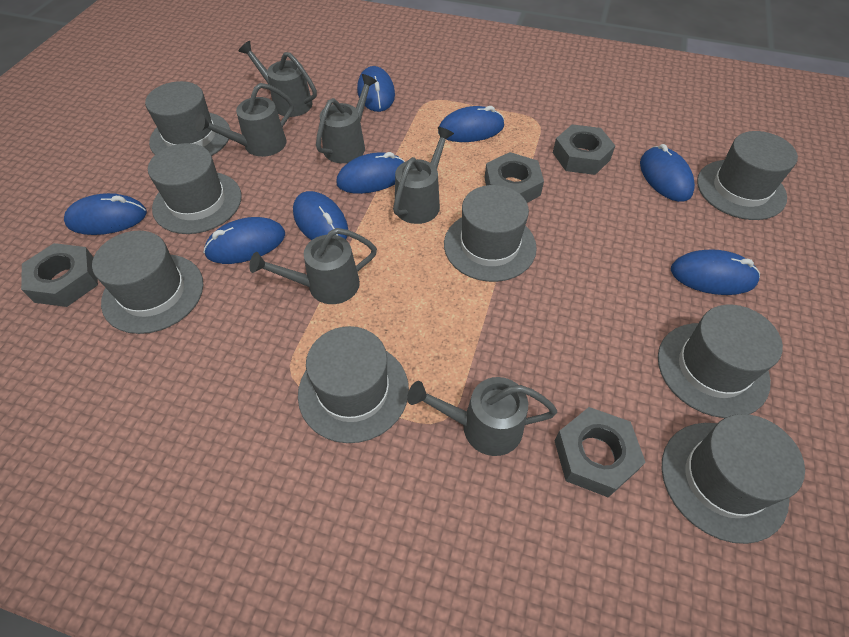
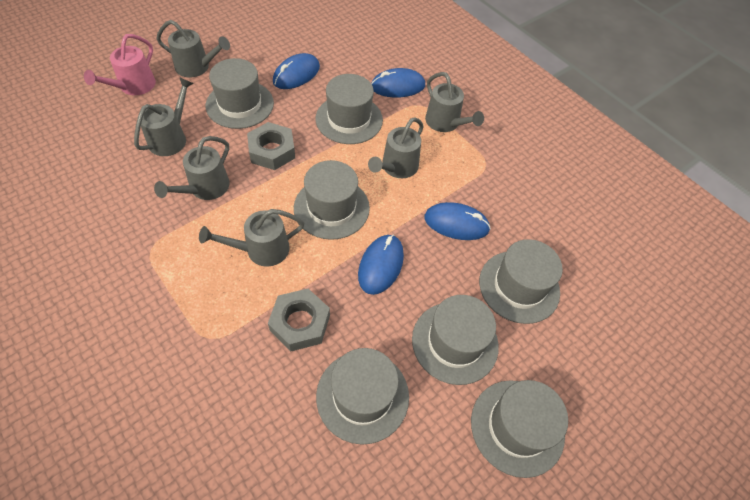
blue mouse: 8 -> 4
grey hat: 8 -> 7
grey nut: 4 -> 2
pink watering can: 0 -> 1

